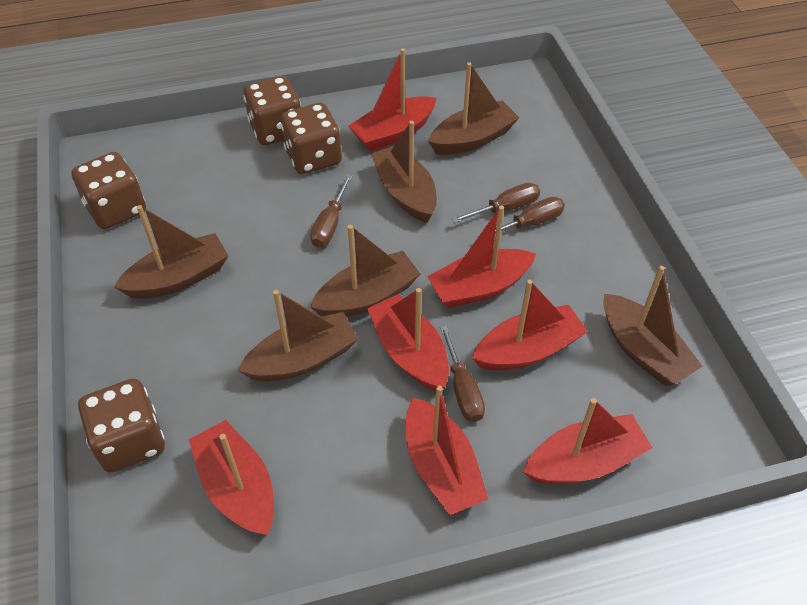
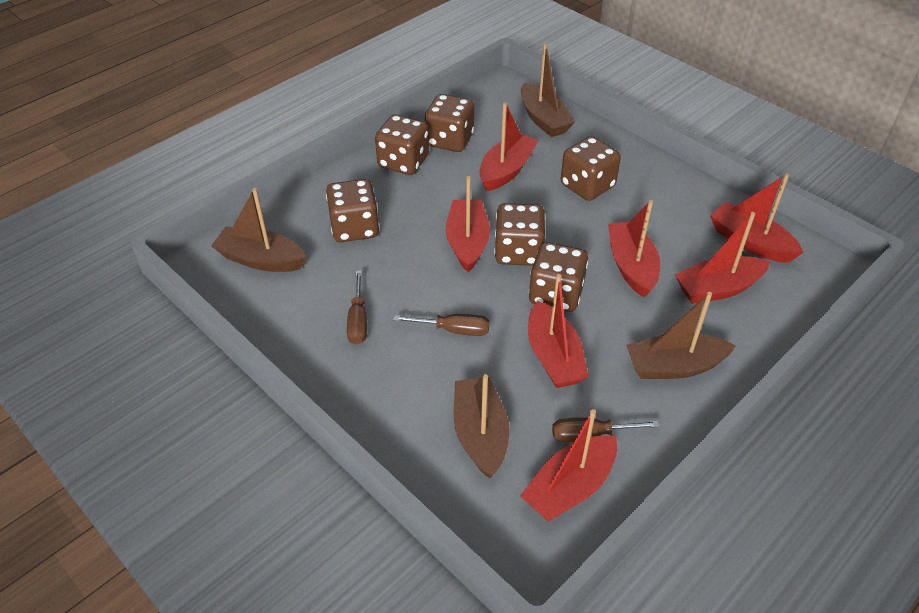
brown boat: 6 -> 4
brown dice: 4 -> 6
brown screwdriver: 4 -> 3

